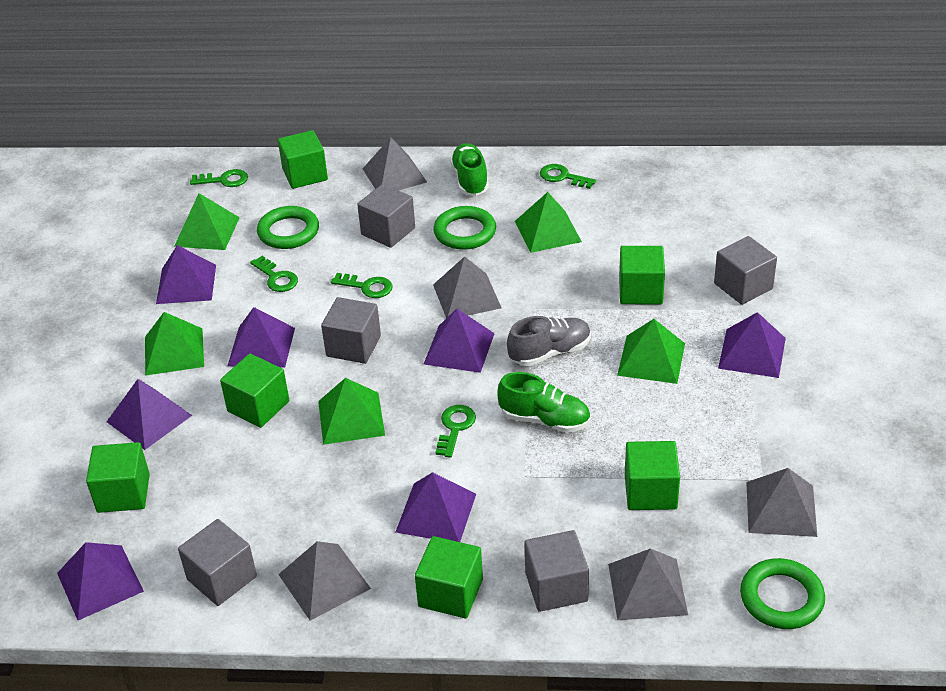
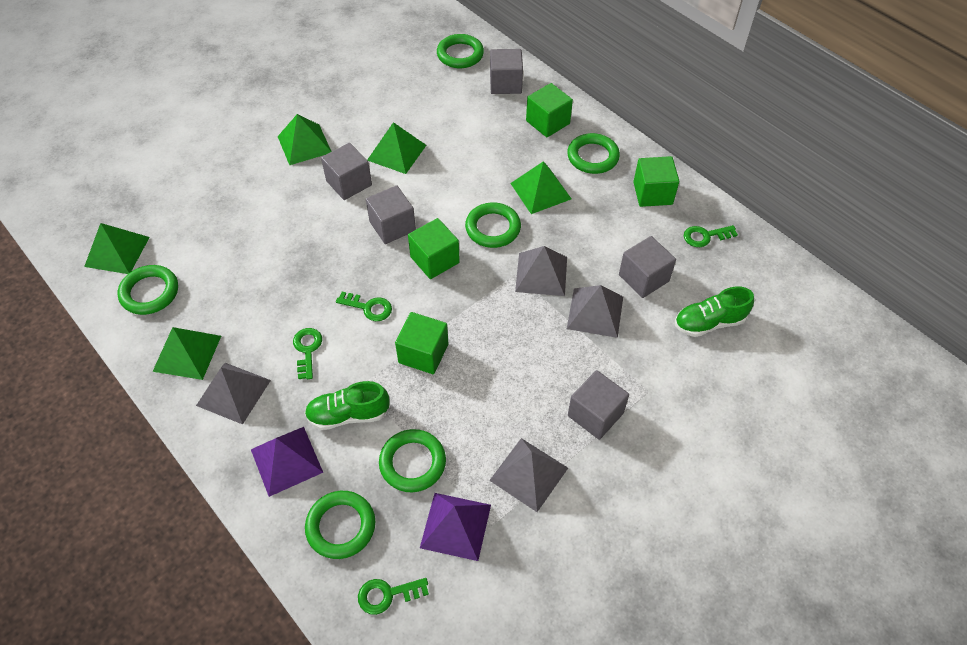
green cube: 6 -> 4
green key: 5 -> 4
green ring: 3 -> 6
grey pyramid: 5 -> 4
grey shoe: 1 -> 0
purple pyramid: 7 -> 2

